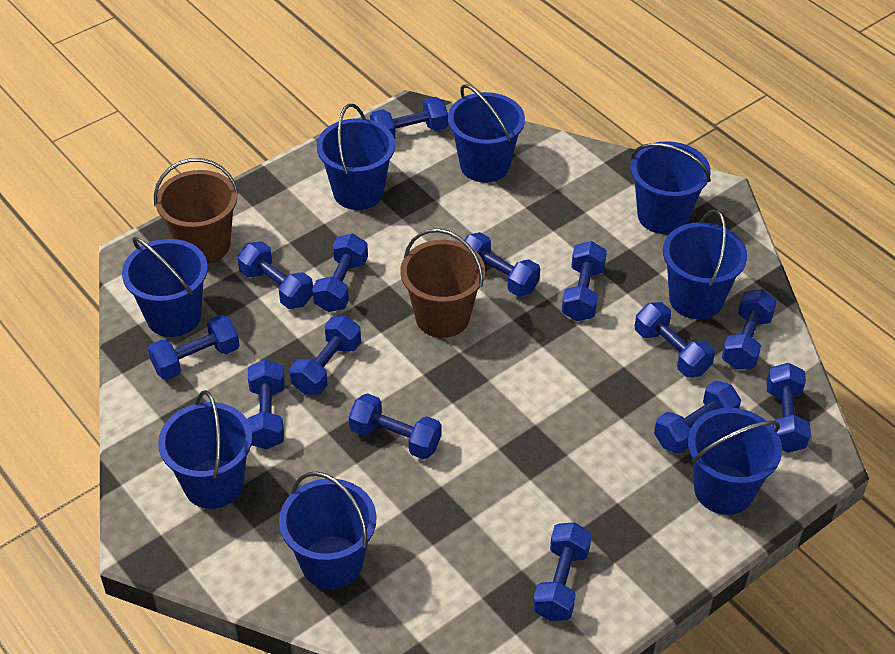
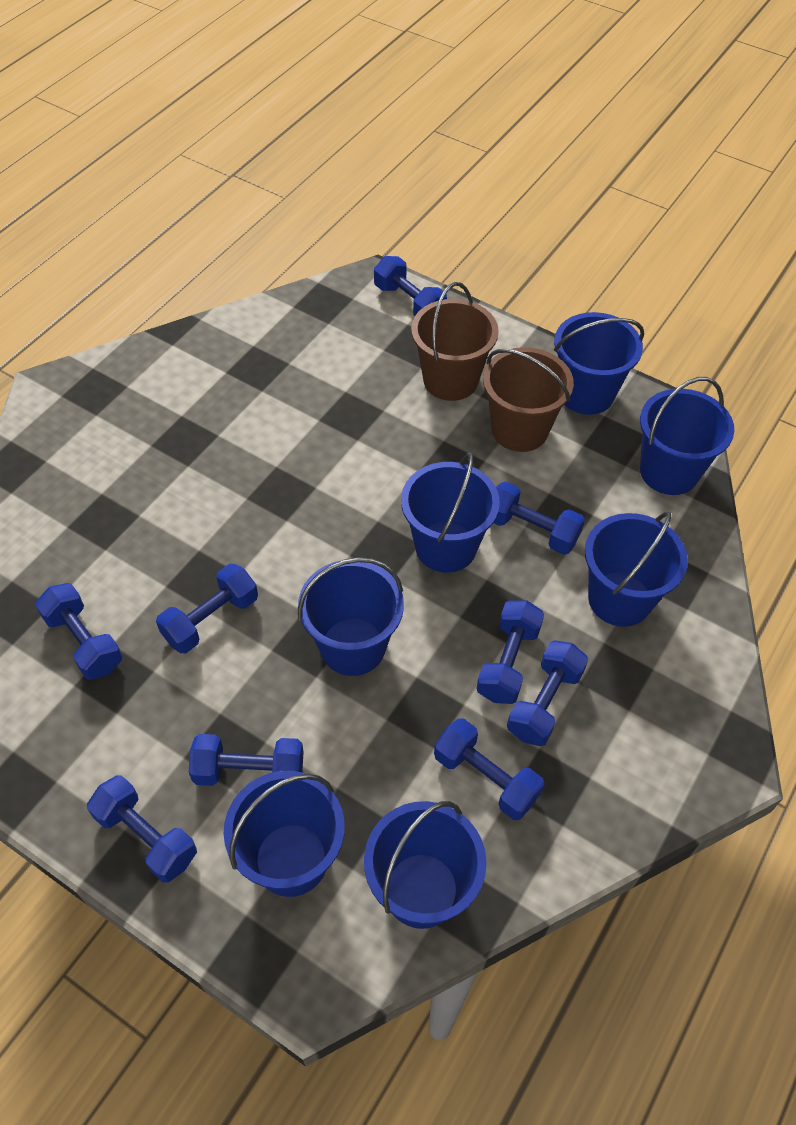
blue bucket: 8 -> 7
blue dumbbell: 14 -> 9

